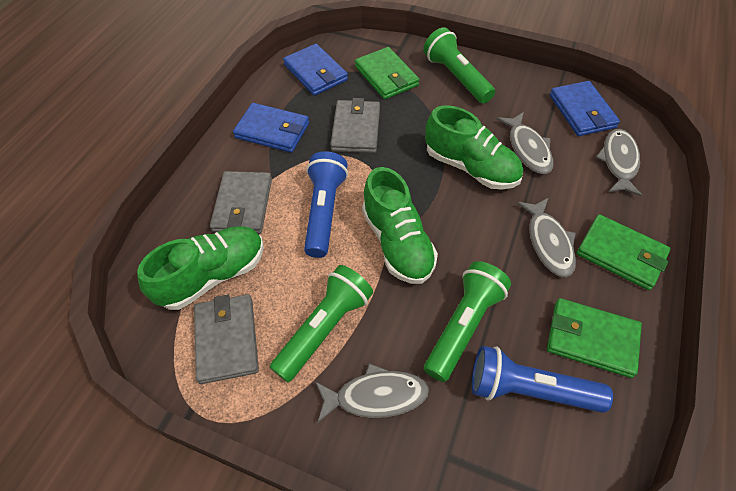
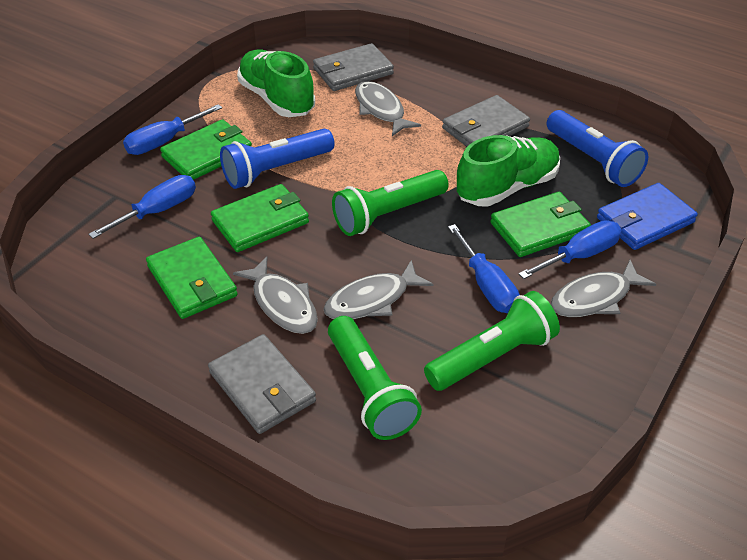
blue screwdriver: 0 -> 4
blue wallet: 3 -> 1
green shoe: 3 -> 2
green wallet: 3 -> 4

